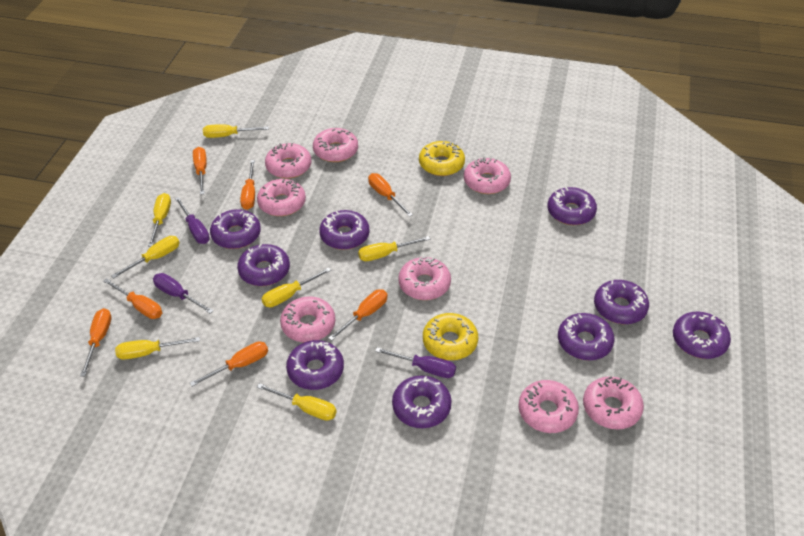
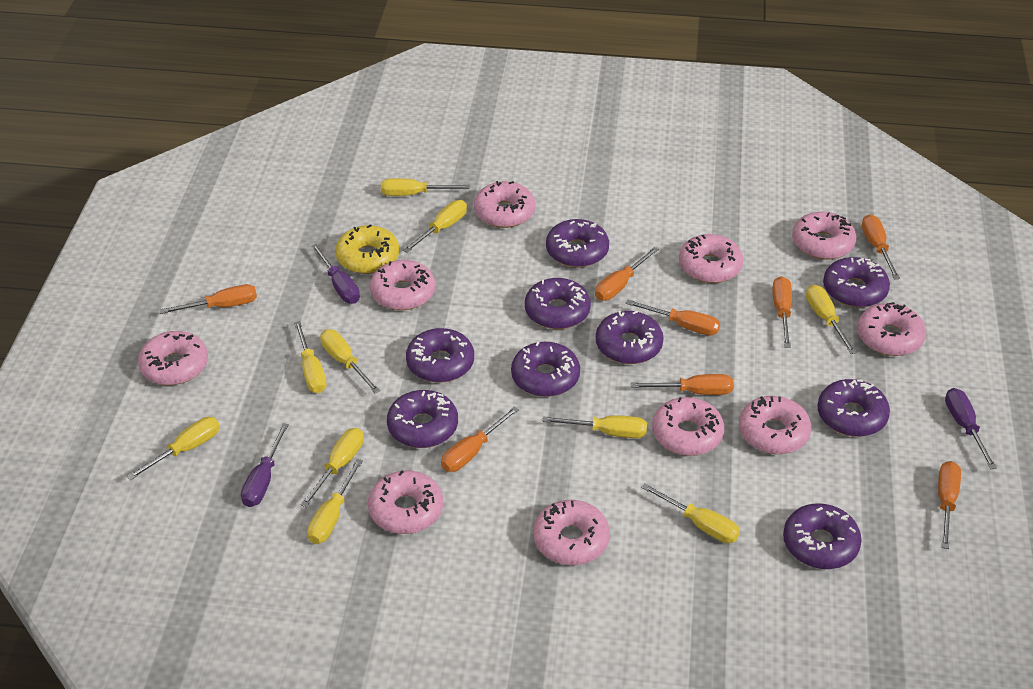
orange screwdriver: 7 -> 8
pink donut: 8 -> 10
yellow donut: 2 -> 1
yellow screwdriver: 7 -> 10

